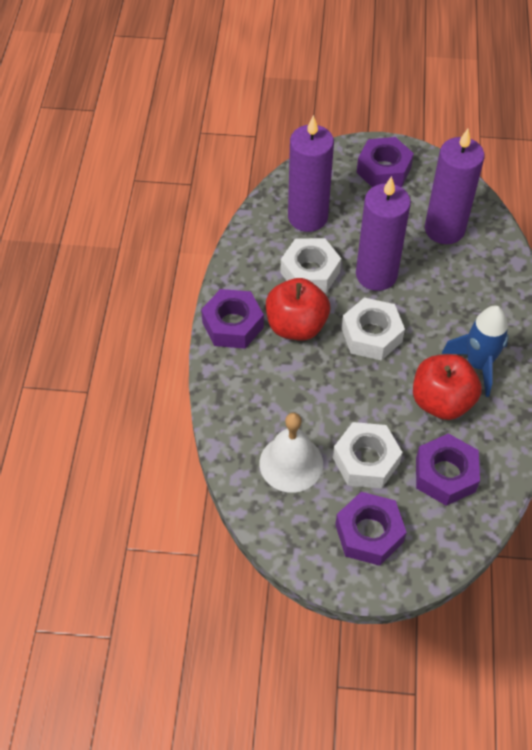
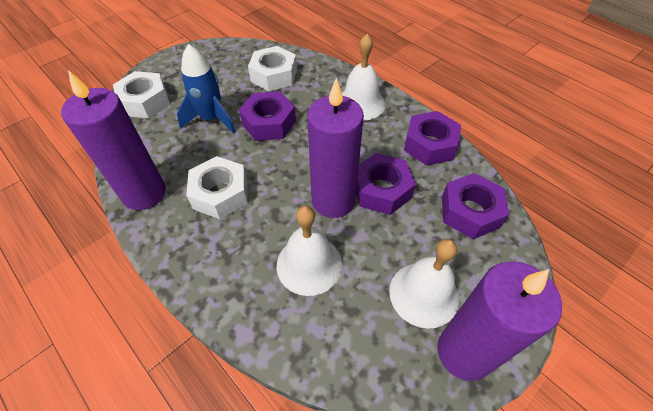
red apple: 2 -> 0
white bell: 1 -> 3

